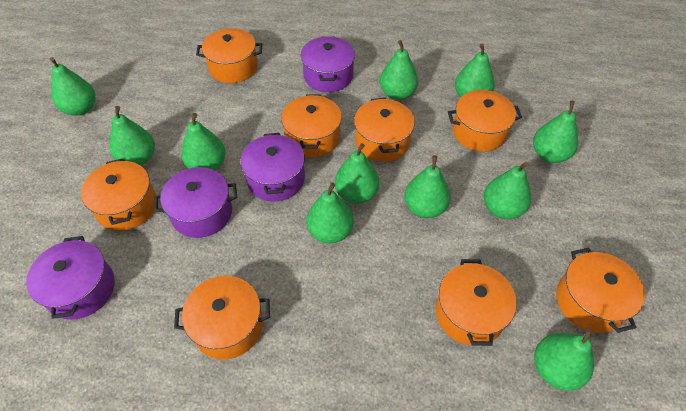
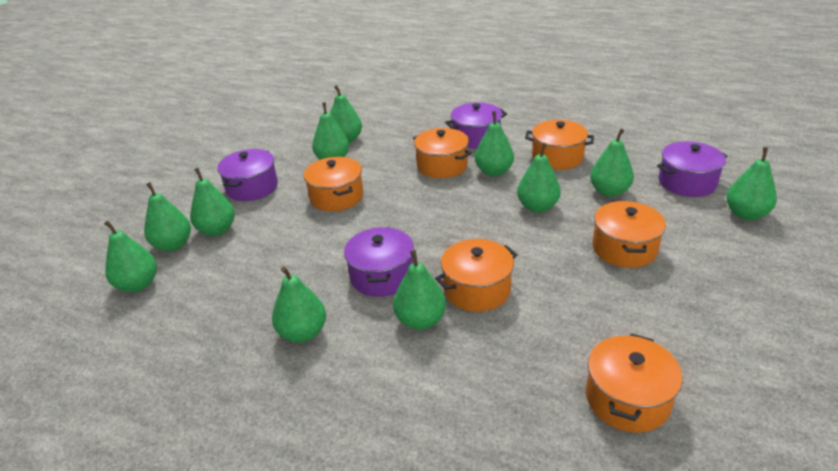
orange pot: 8 -> 6

